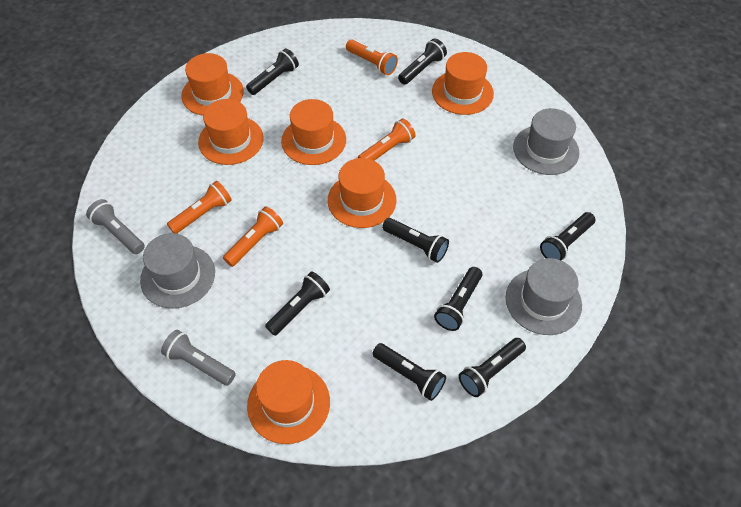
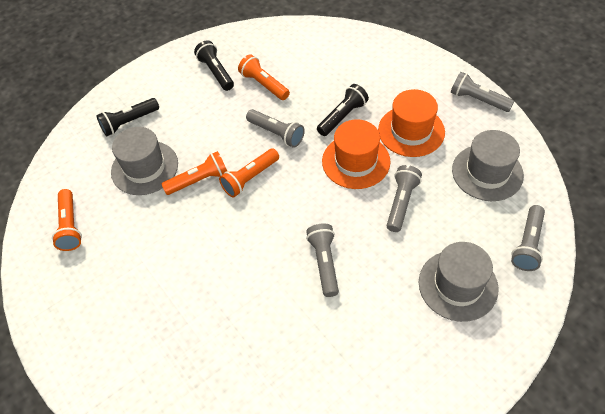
black flashlight: 8 -> 3
grey flashlight: 2 -> 5
orange hat: 6 -> 2

